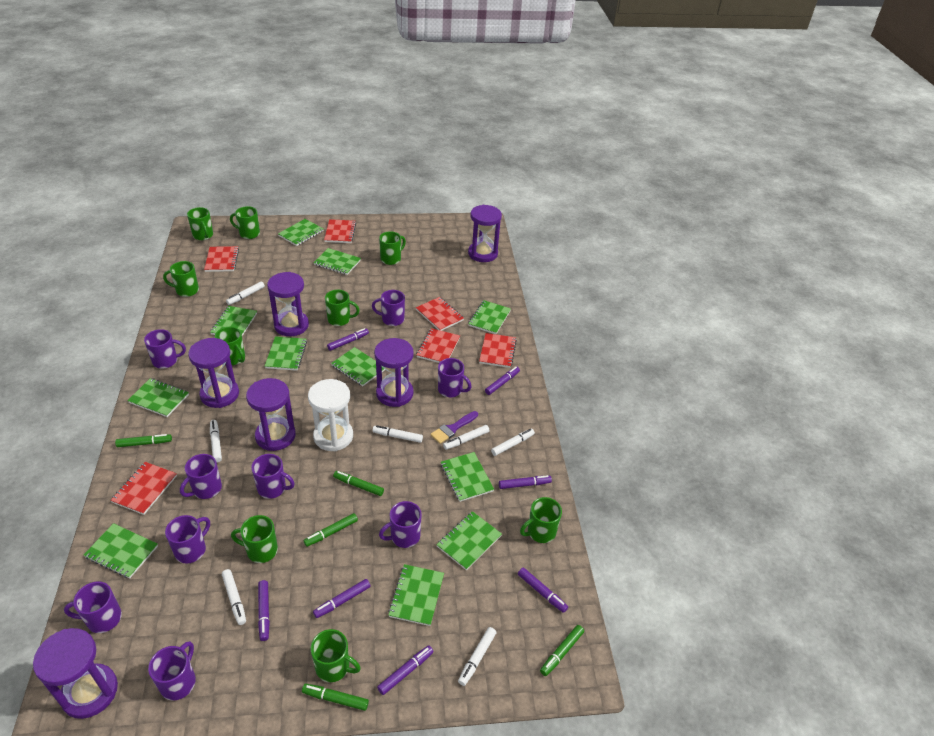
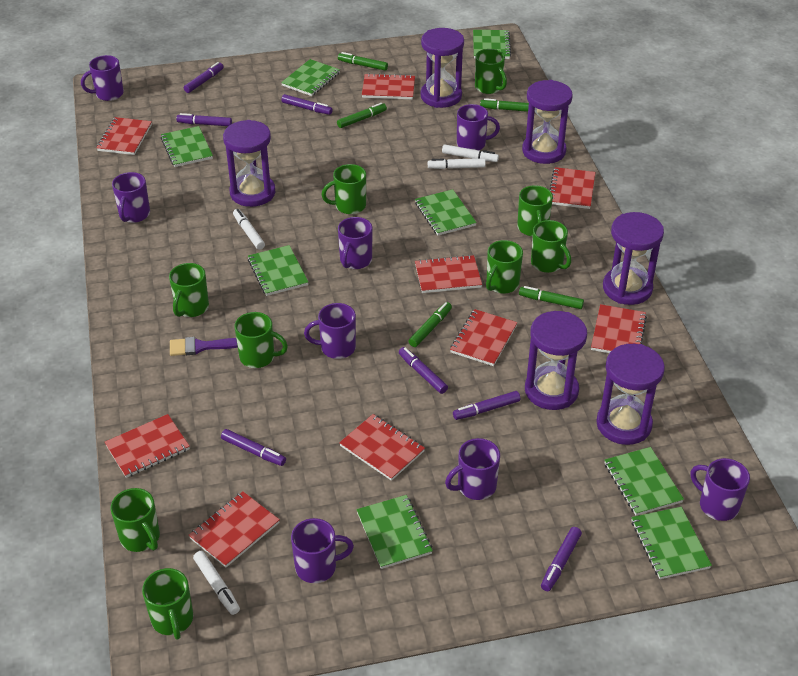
green notebook: 11 -> 8
purple mug: 9 -> 8
red notebook: 6 -> 9
white hourglass: 1 -> 0
white marker: 7 -> 4

